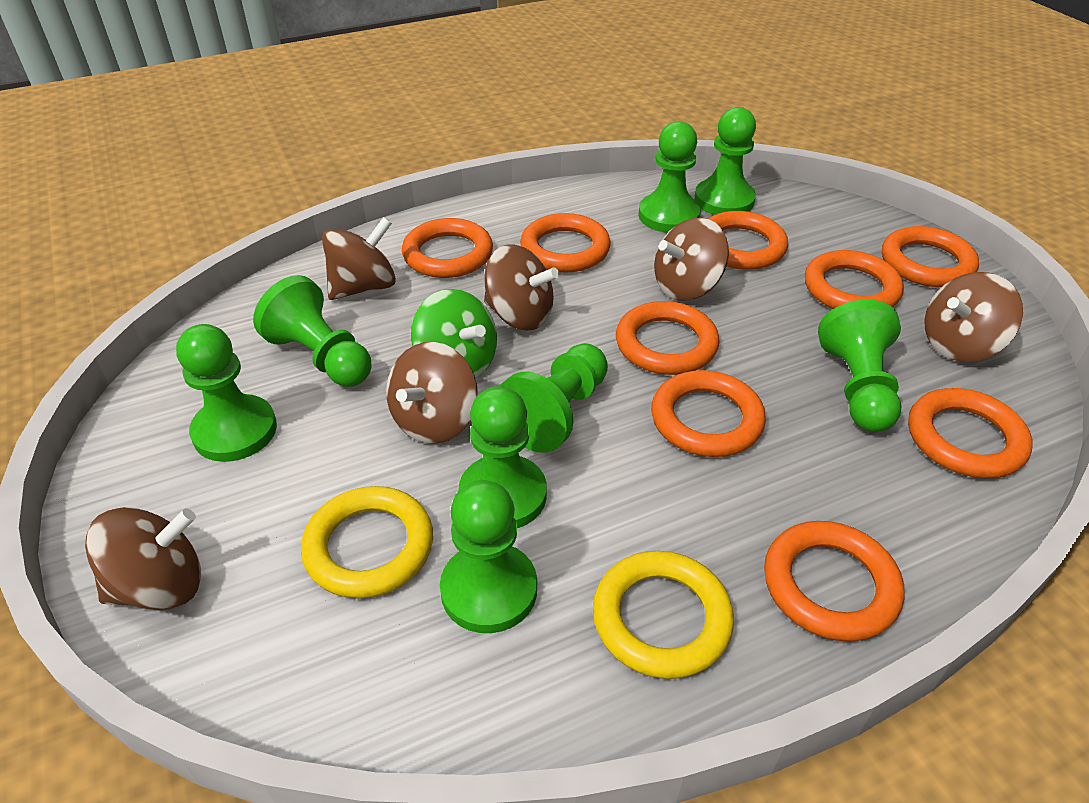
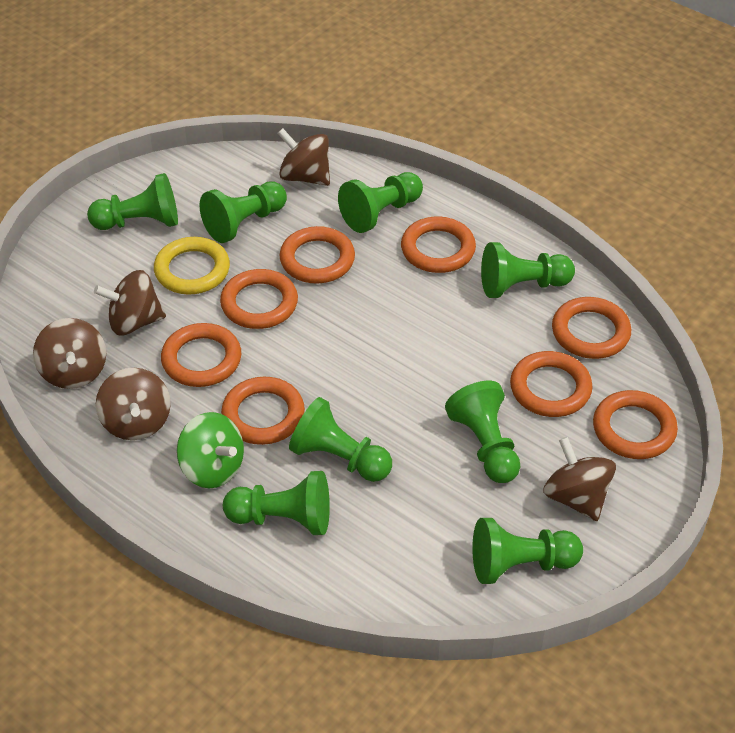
brown spinning top: 6 -> 5
orange ring: 9 -> 8
yellow ring: 2 -> 1

